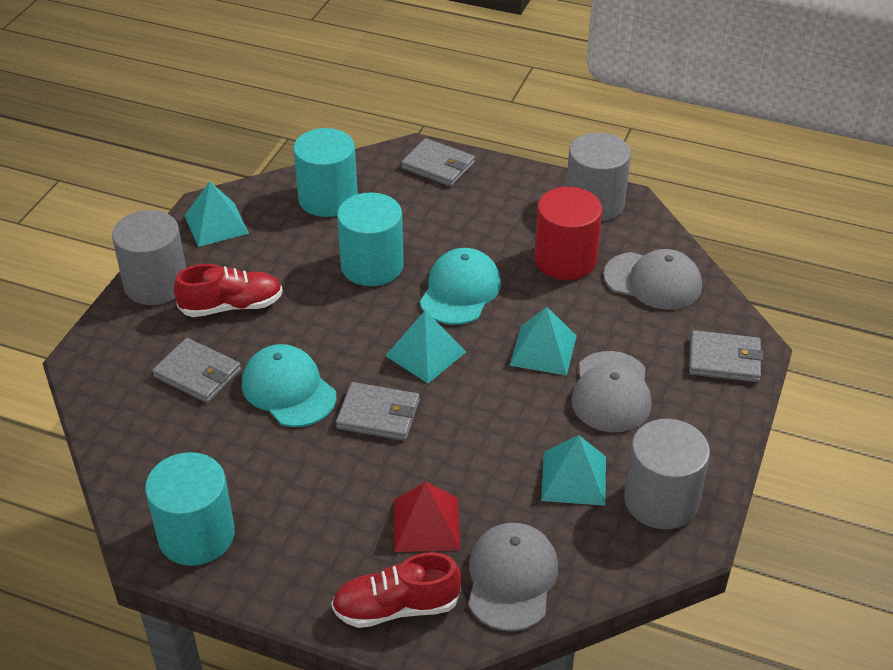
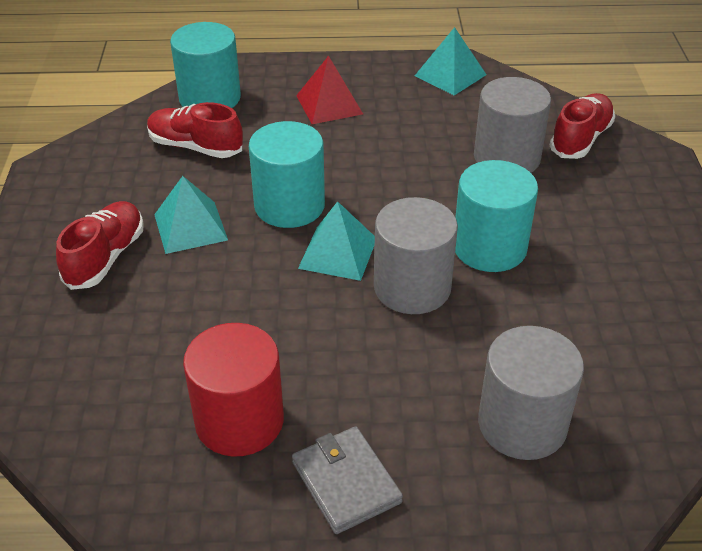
grey cap: 3 -> 0
grey wallet: 4 -> 1
red shoe: 2 -> 3
turquoise cap: 2 -> 0
turquoise pyramid: 4 -> 3

